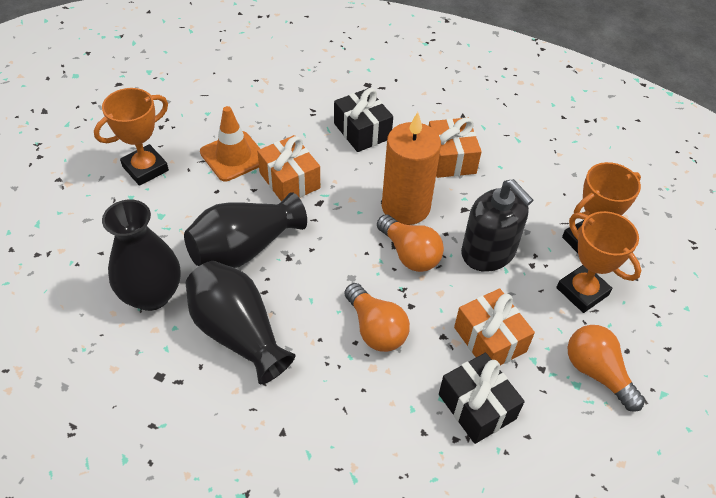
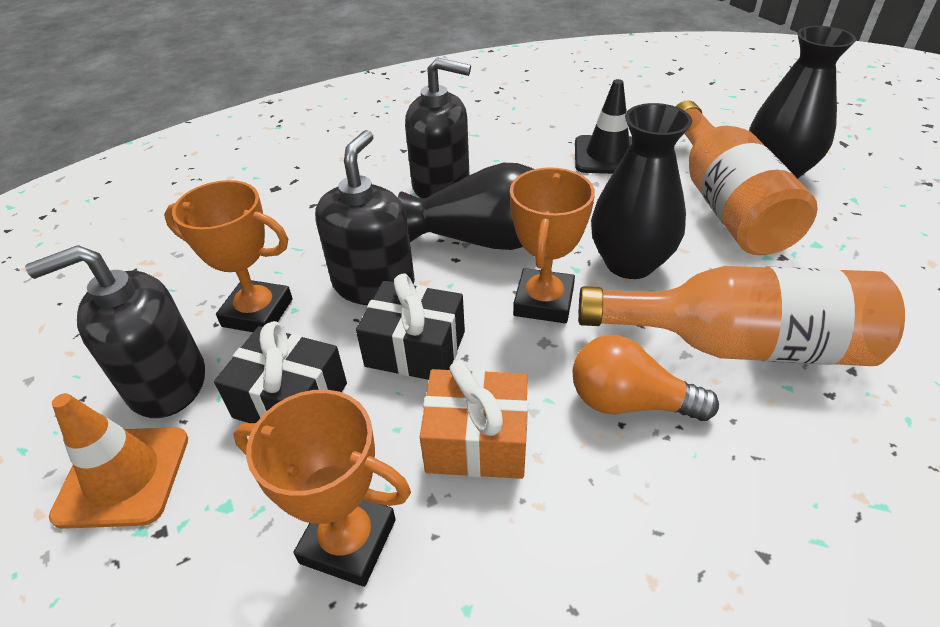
black soap dispenser: 1 -> 3
black traffic cone: 0 -> 1
orange bottle: 0 -> 2
orange candle: 1 -> 0
orange gift: 3 -> 1
orange light bulb: 3 -> 1

